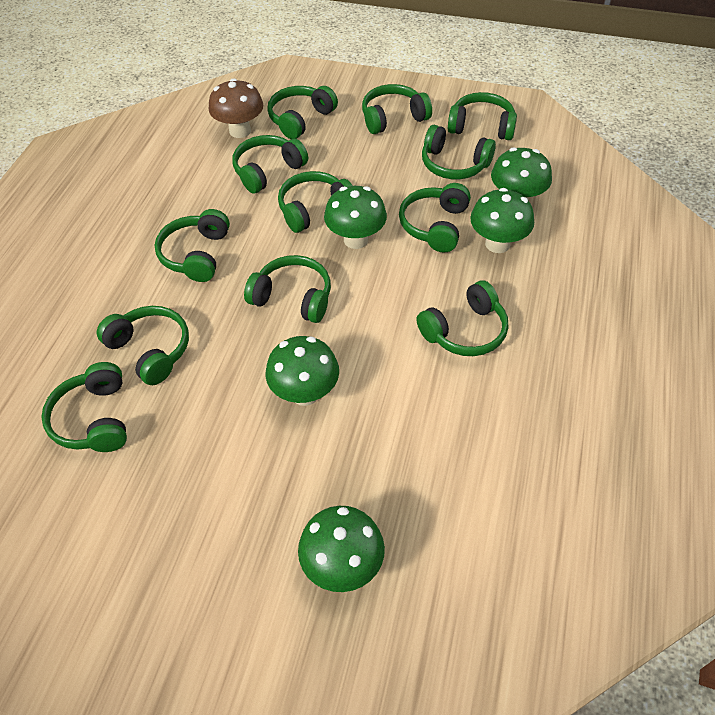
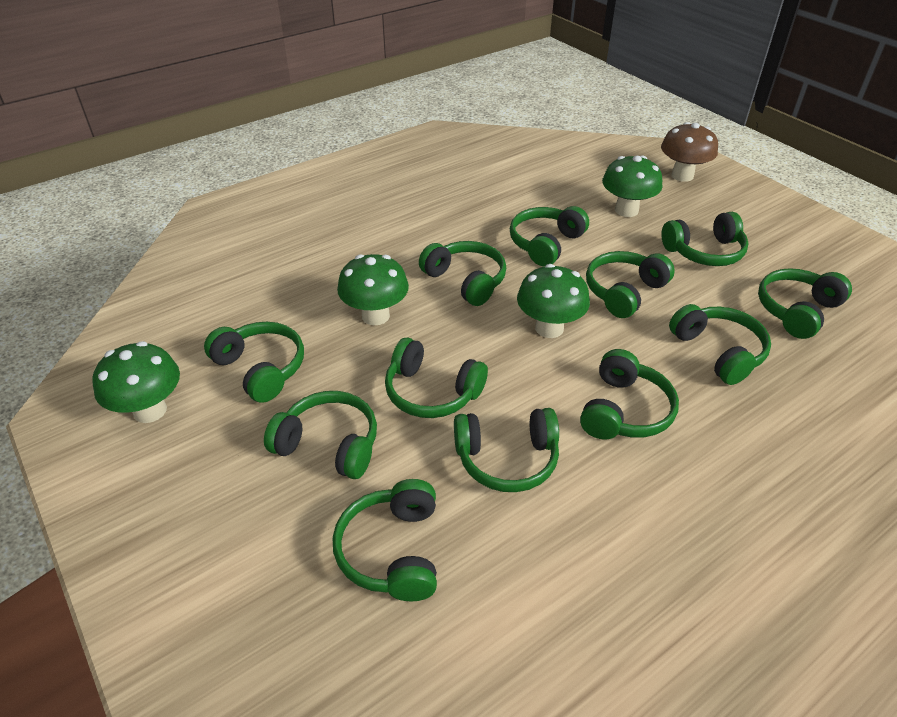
green mushroom: 5 -> 4

